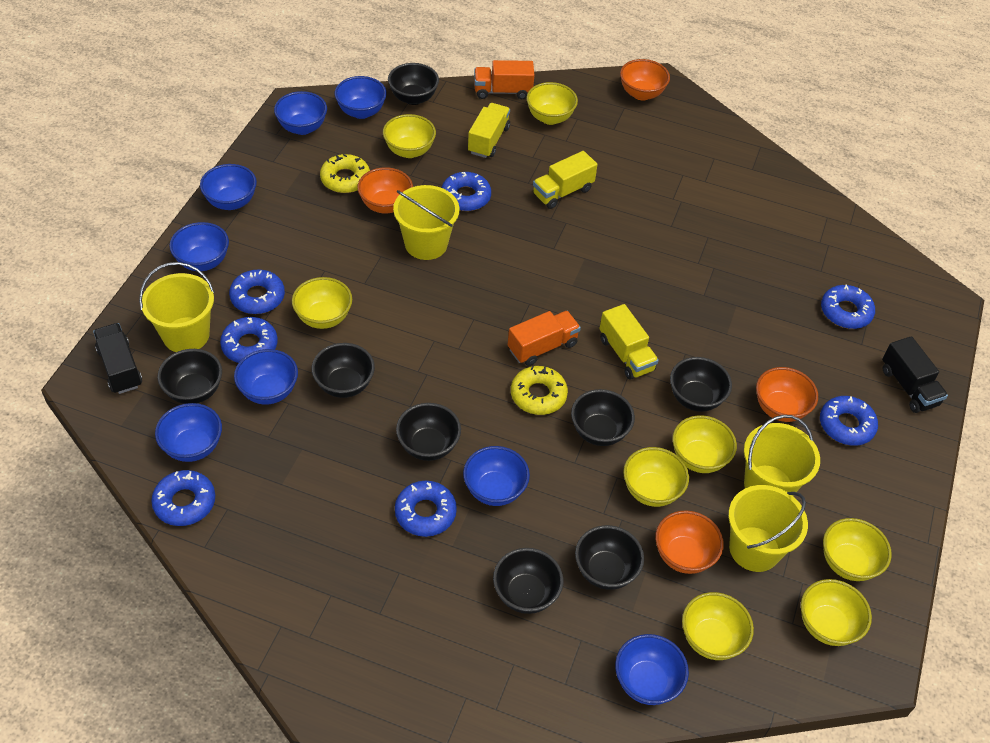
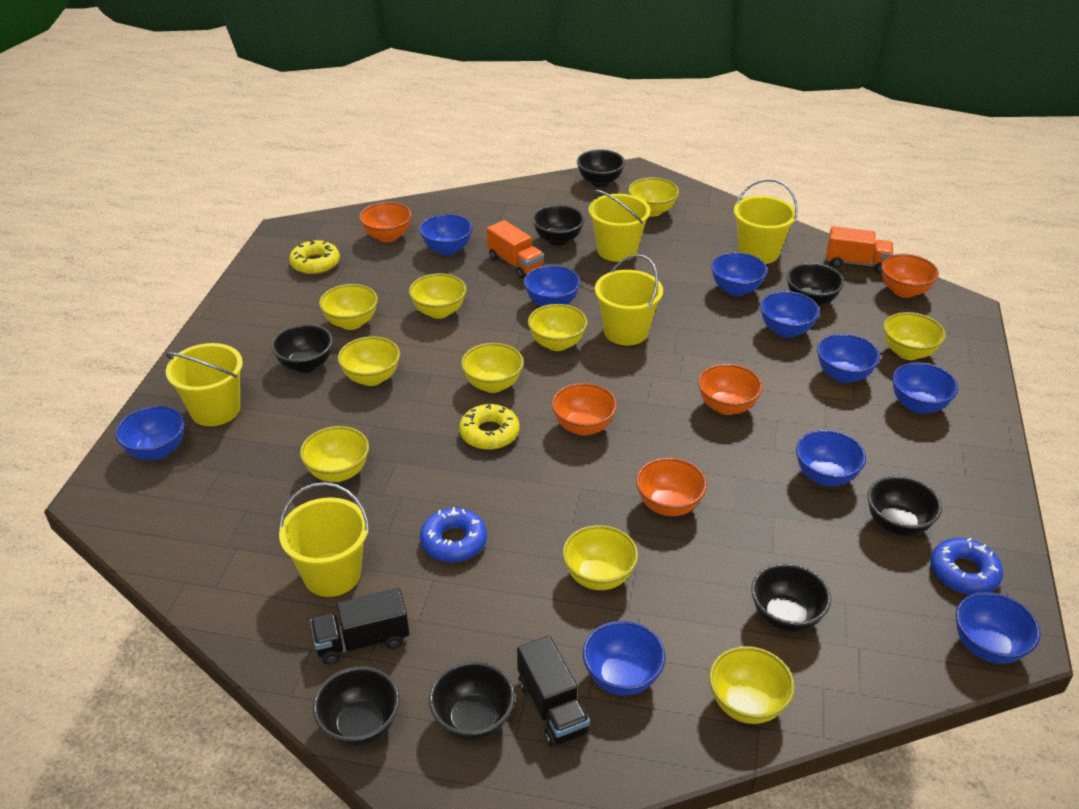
blue bowl: 8 -> 10
blue donut: 7 -> 2
orange bowl: 4 -> 5
yellow bowl: 8 -> 10
yellow bucket: 4 -> 5
yellow truck: 3 -> 0

